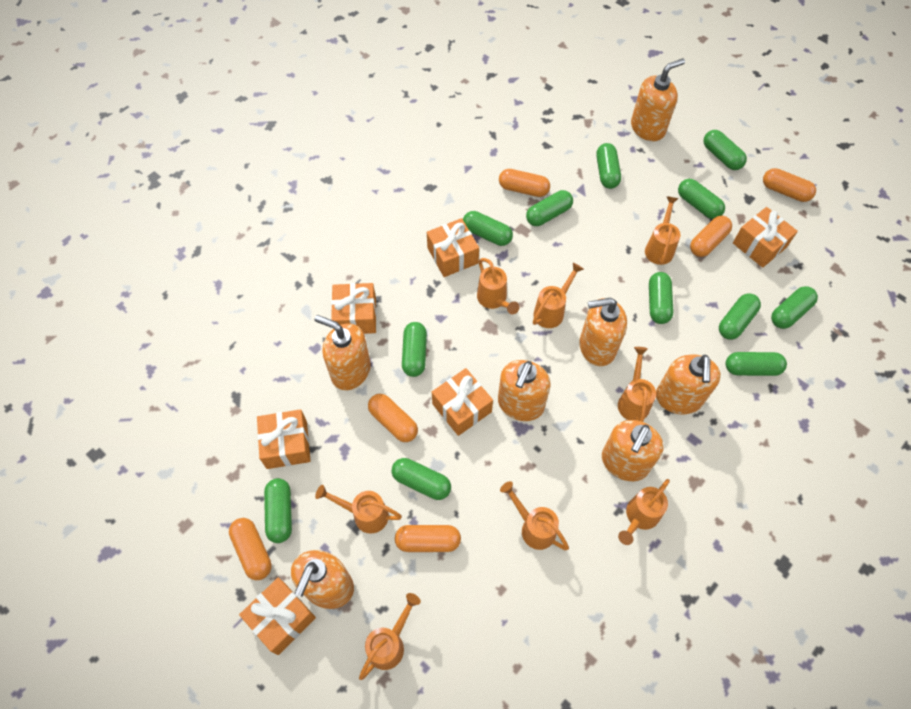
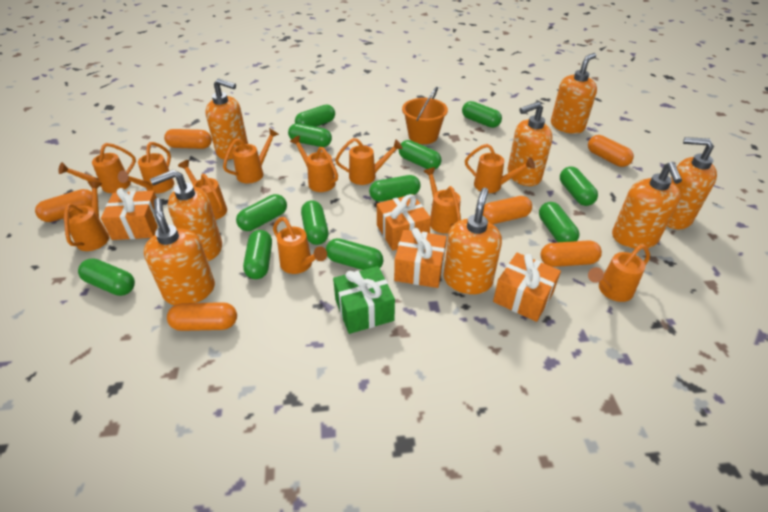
green gift: 0 -> 1
orange bucket: 0 -> 1
orange gift: 6 -> 4
orange soap dispenser: 7 -> 8
orange watering can: 8 -> 11

